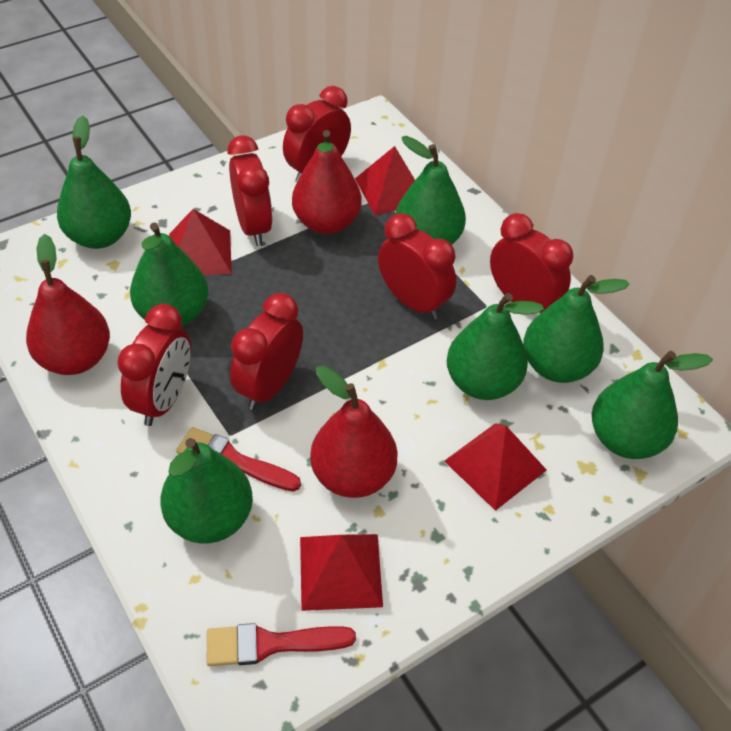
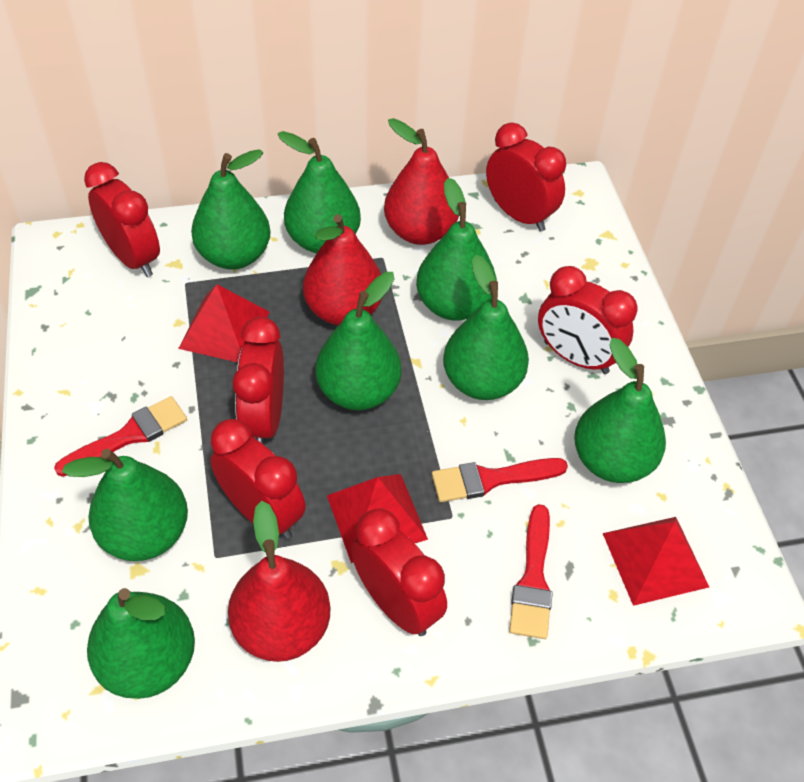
green pear: 7 -> 8
red brush: 2 -> 3
red pyramid: 4 -> 3

